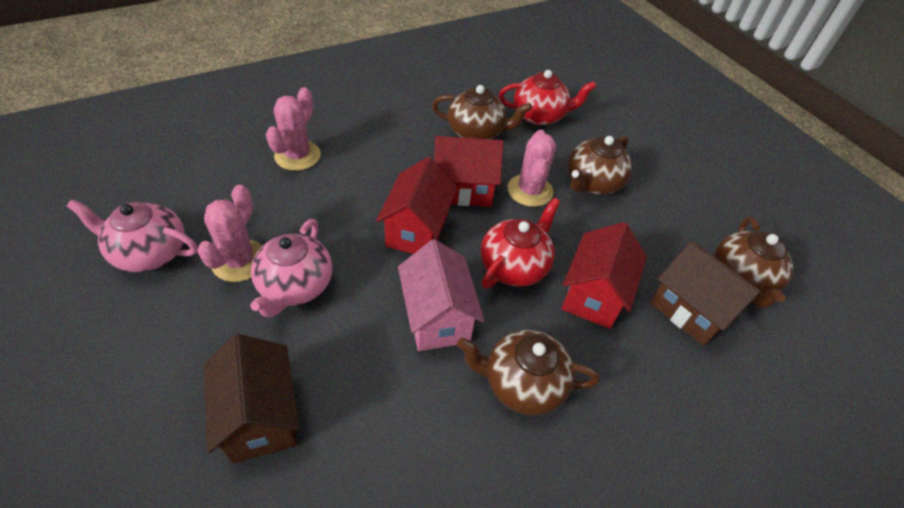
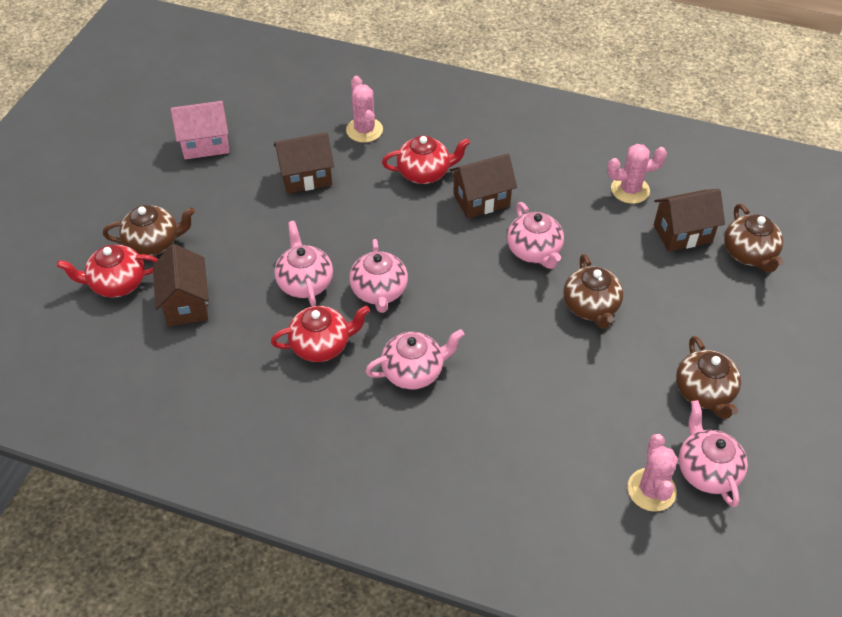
brown house: 2 -> 4
pink teapot: 2 -> 5
red house: 3 -> 0
red teapot: 2 -> 3

